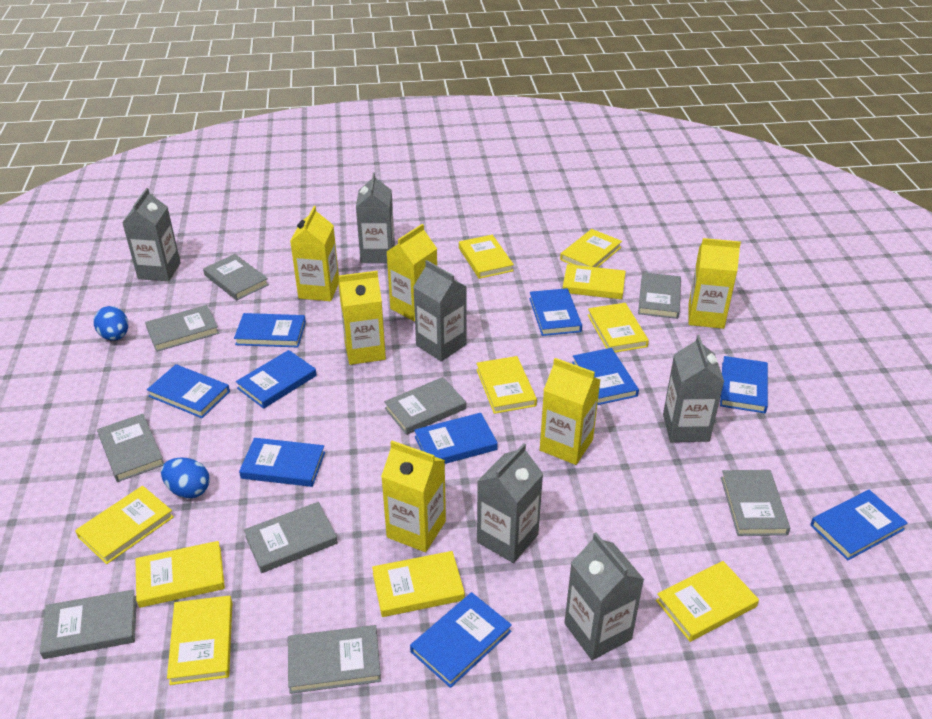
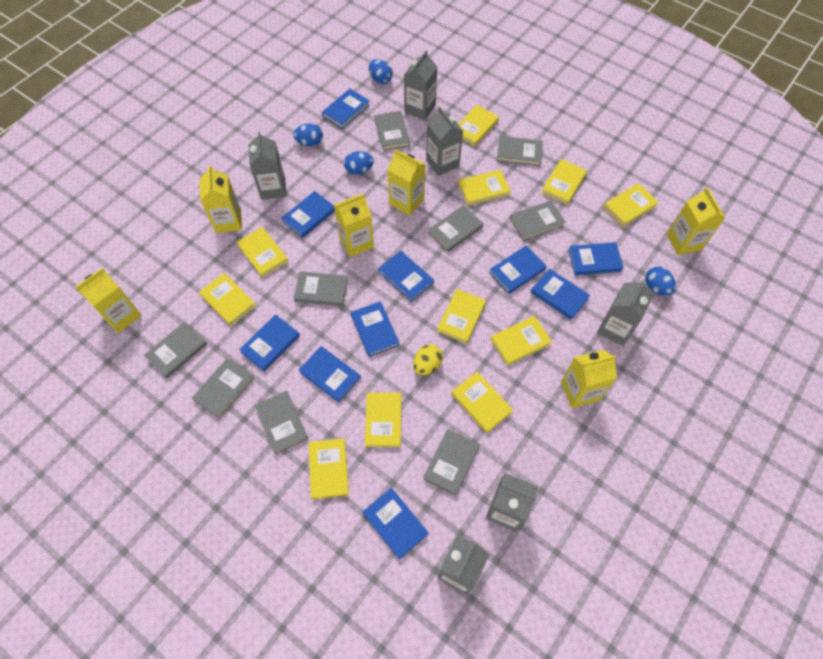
blue egg: 2 -> 4
yellow book: 10 -> 11
yellow egg: 0 -> 1

